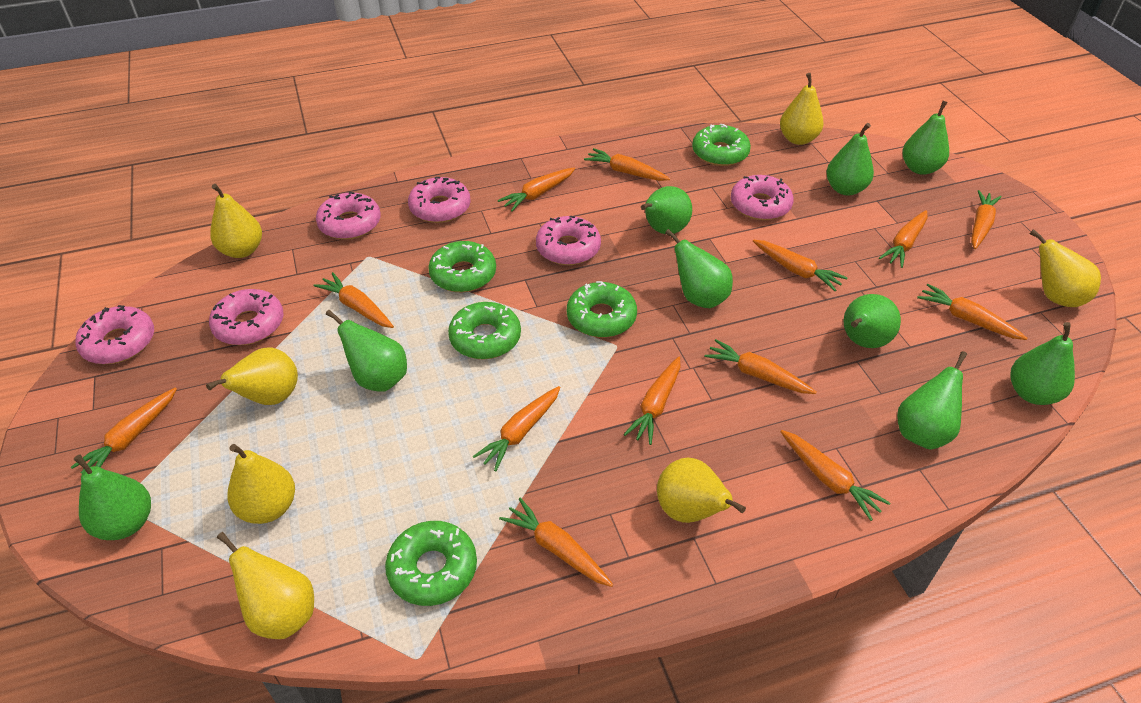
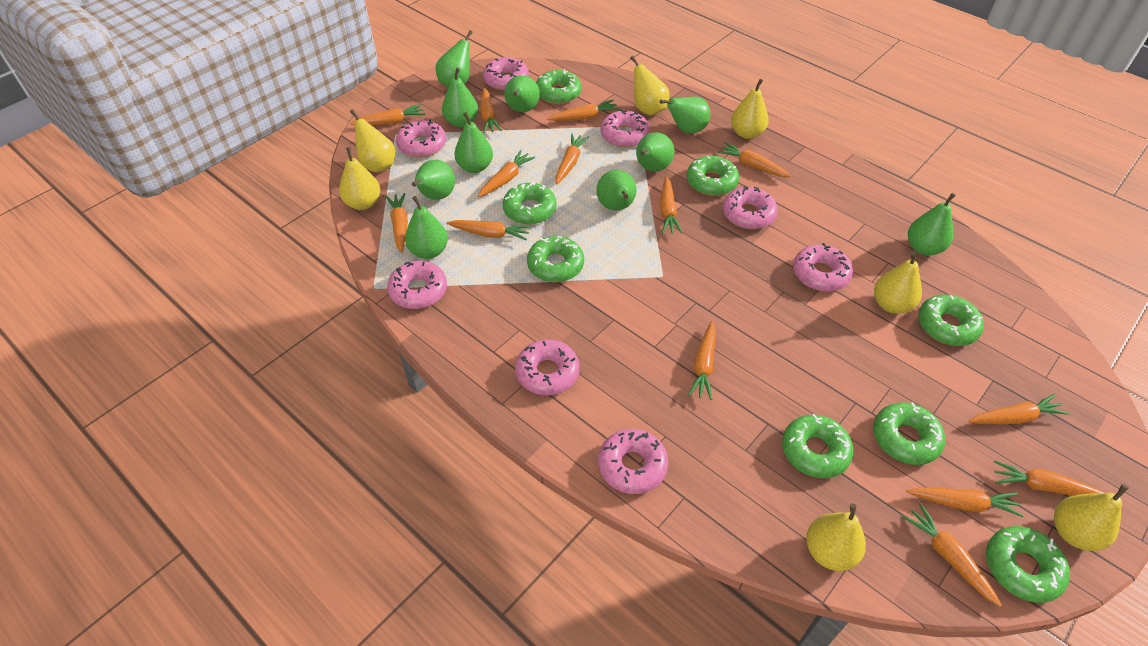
green donut: 5 -> 8
green pear: 9 -> 10
orange carrot: 13 -> 14
pink donut: 6 -> 8

